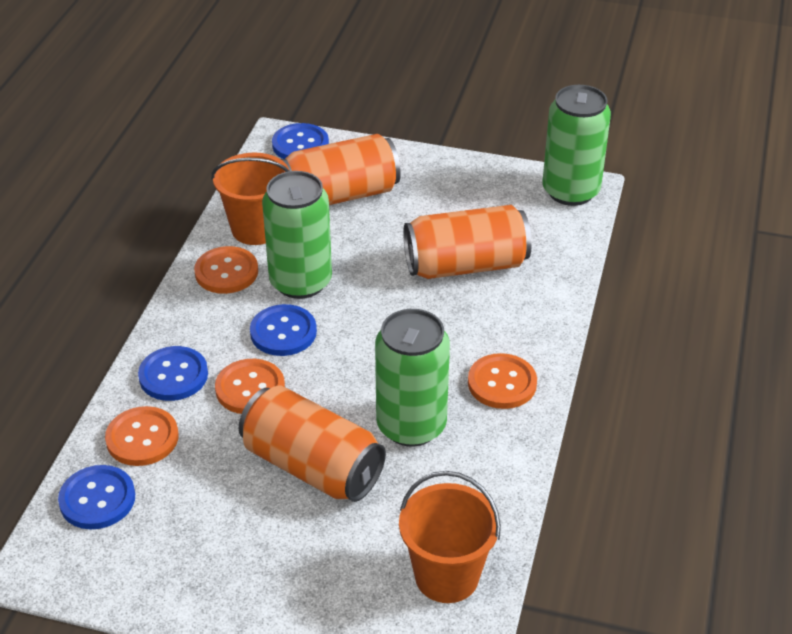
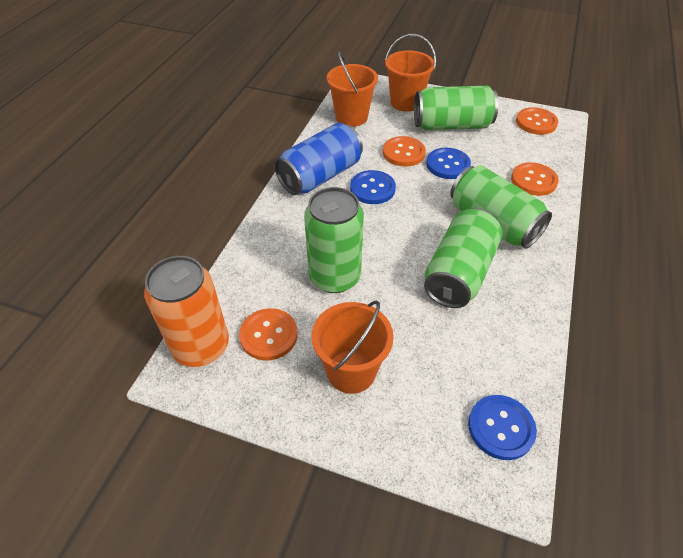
blue button: 4 -> 3
blue can: 0 -> 1
green can: 3 -> 4
orange bucket: 2 -> 3
orange can: 3 -> 1

